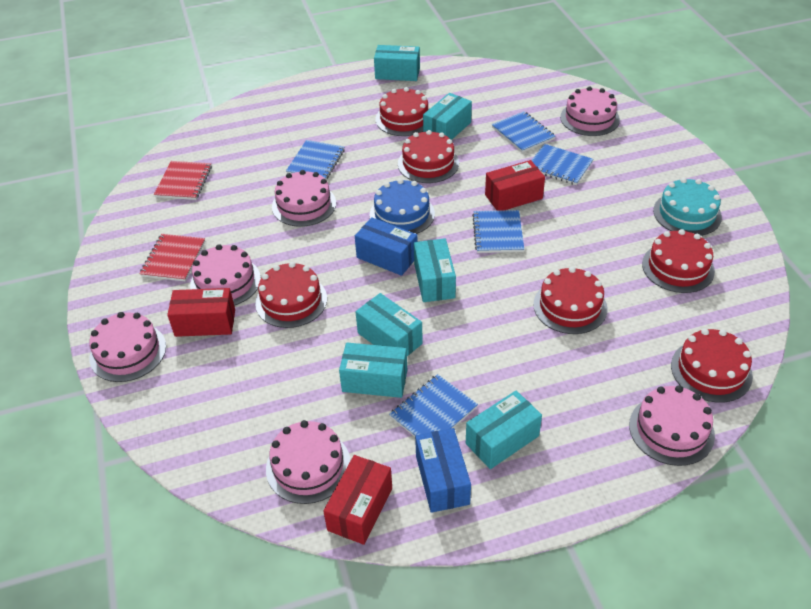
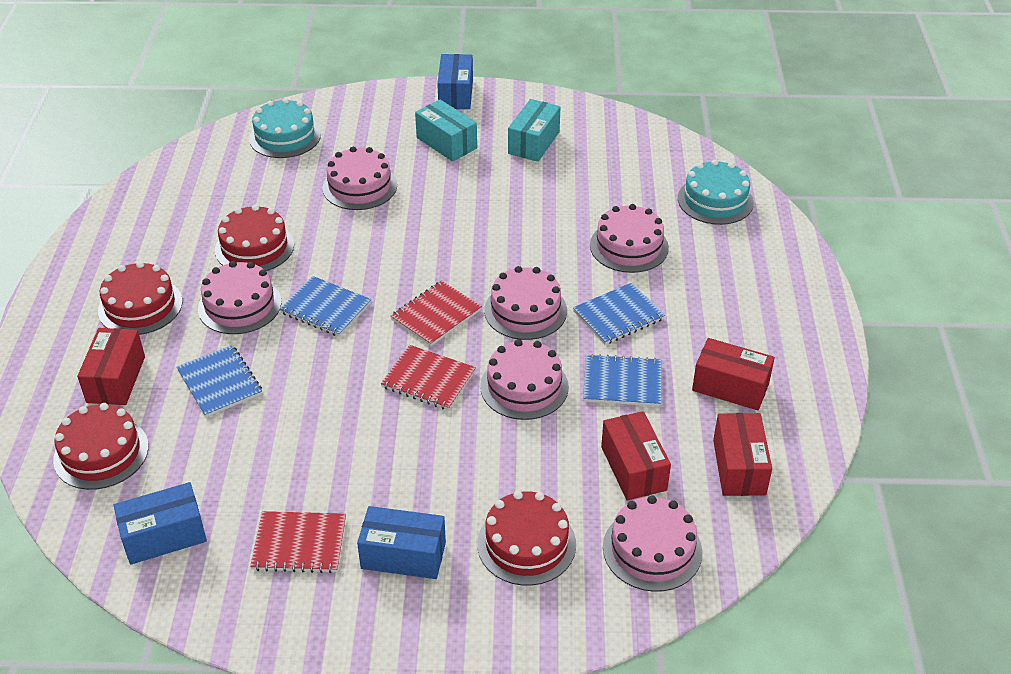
blue box: 2 -> 3
blue cake: 1 -> 0
blue notebook: 5 -> 4
red box: 3 -> 4
red cake: 6 -> 4
red notebook: 2 -> 3
turquoise box: 6 -> 2
turquoise cake: 1 -> 2

